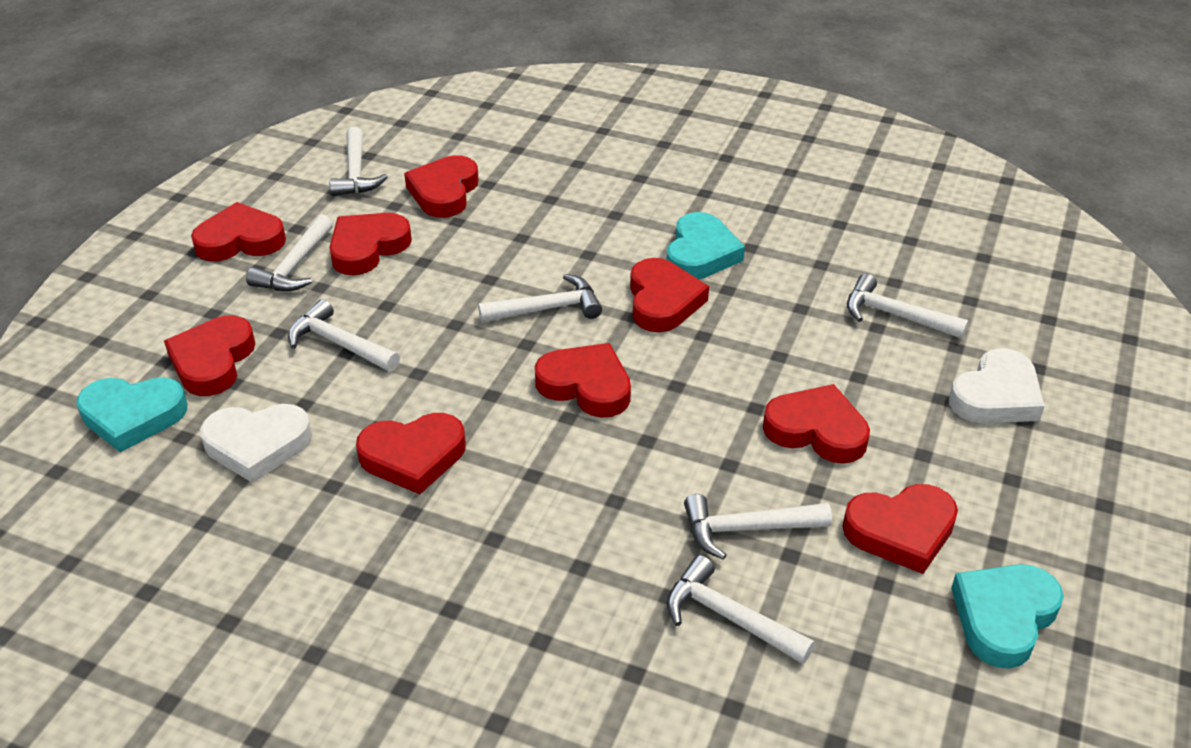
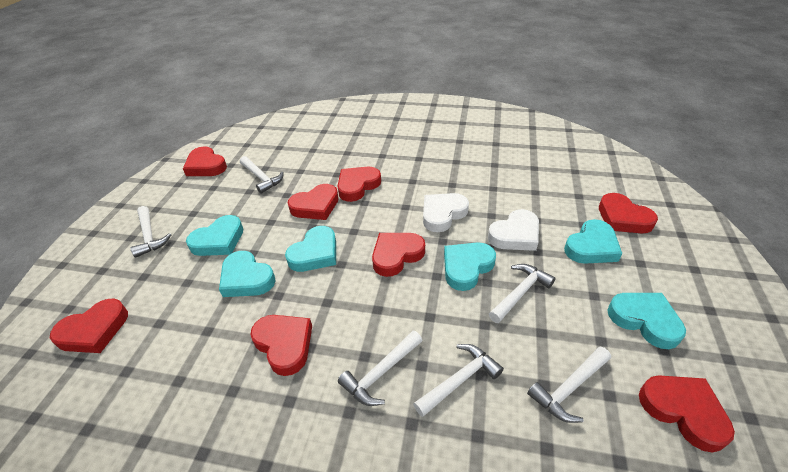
red heart: 9 -> 8
turquoise heart: 3 -> 6
white hammer: 7 -> 6

